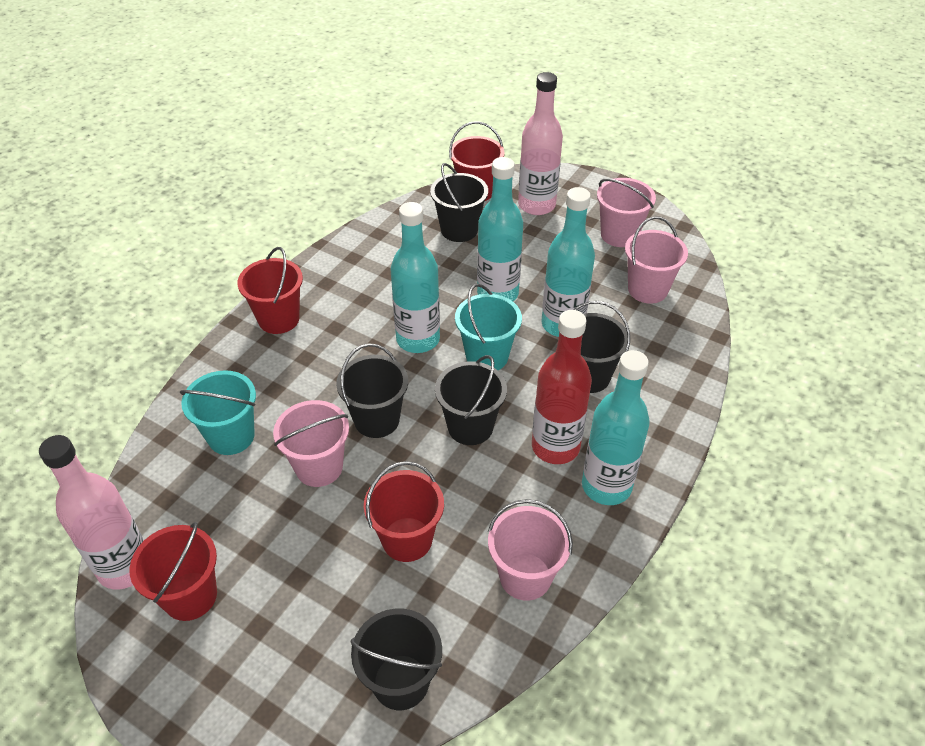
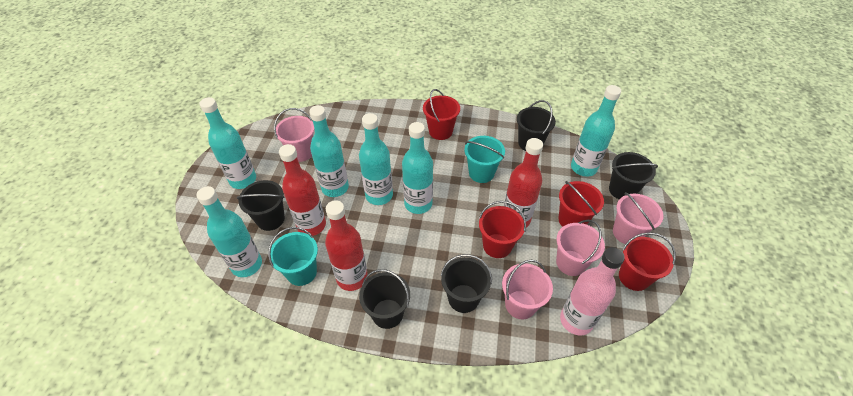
pink bottle: 2 -> 1
red bottle: 1 -> 3
turquoise bottle: 4 -> 6

